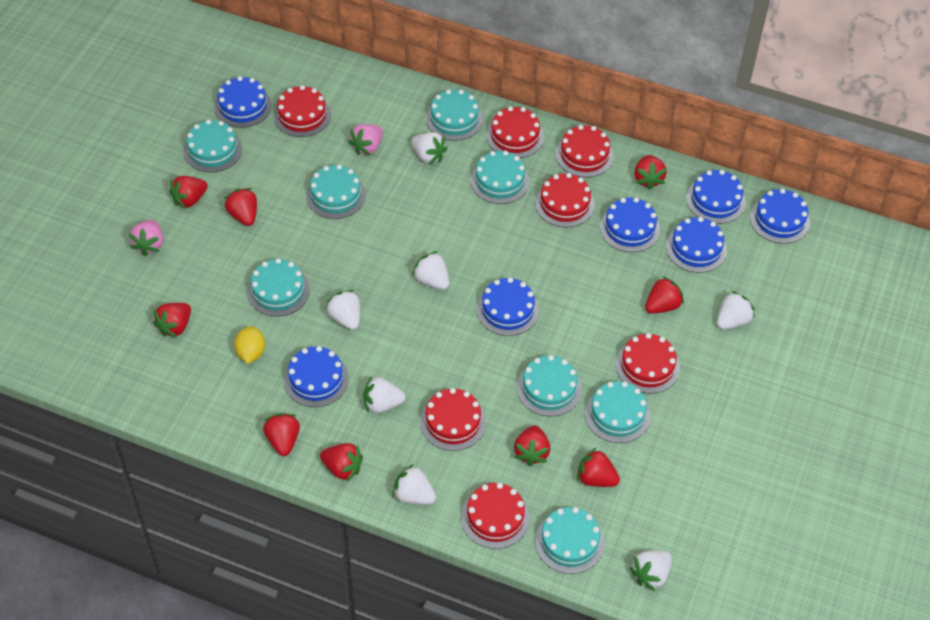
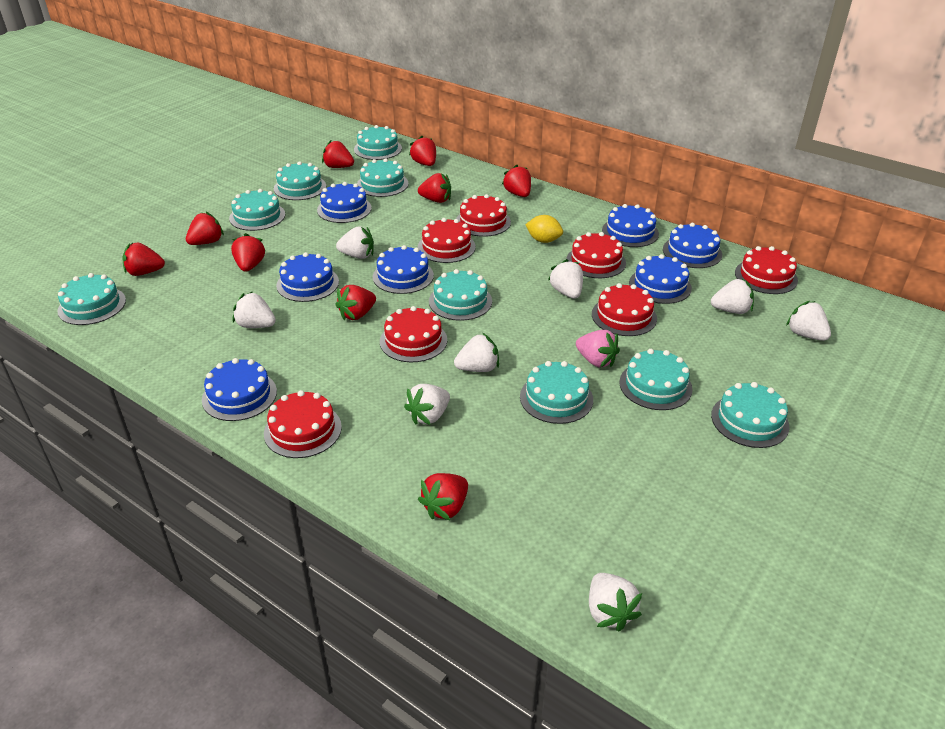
pink strawberry: 2 -> 1
turquoise cake: 8 -> 9
white strawberry: 7 -> 8

